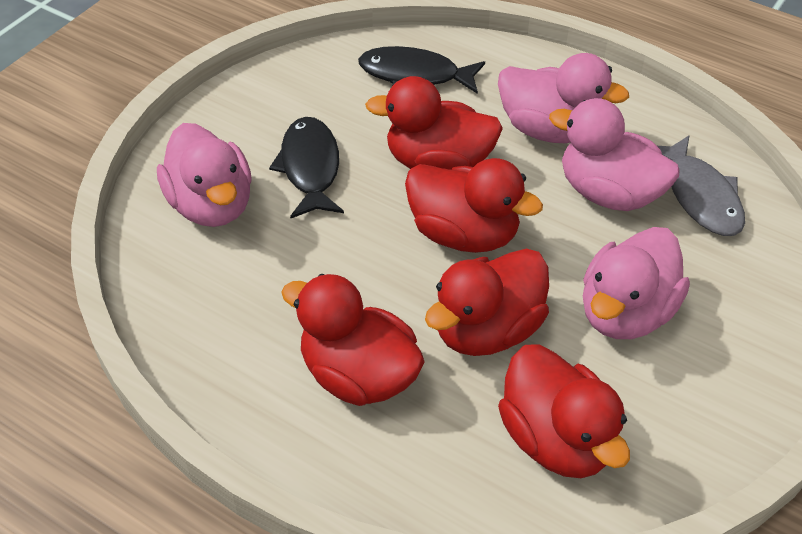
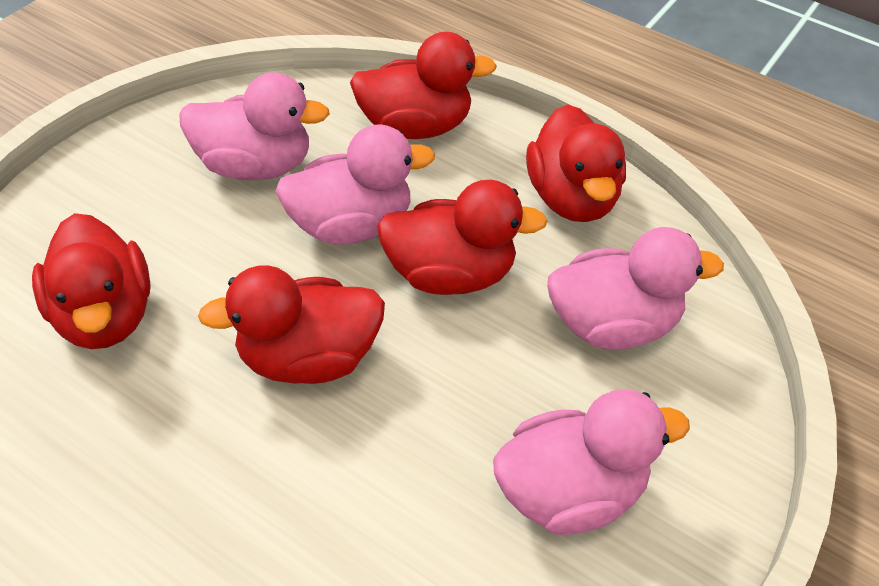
black fish: 2 -> 0
grey fish: 1 -> 0

